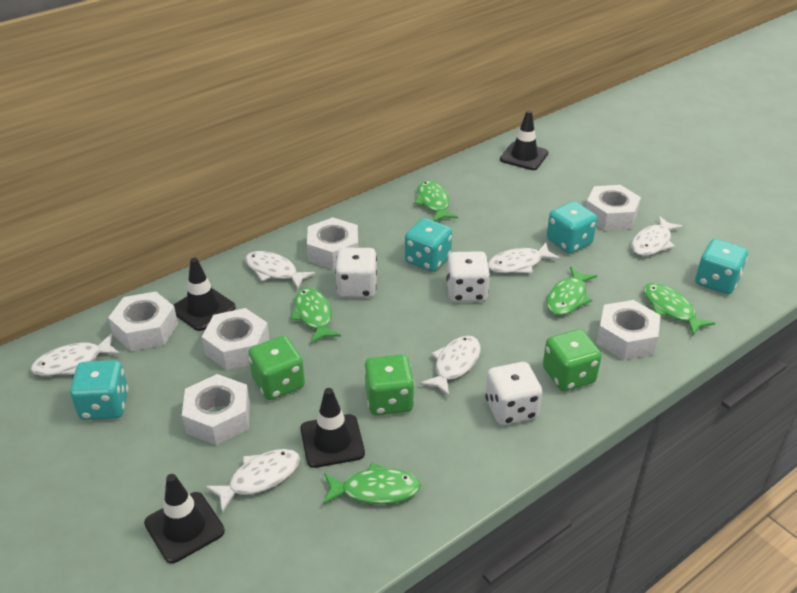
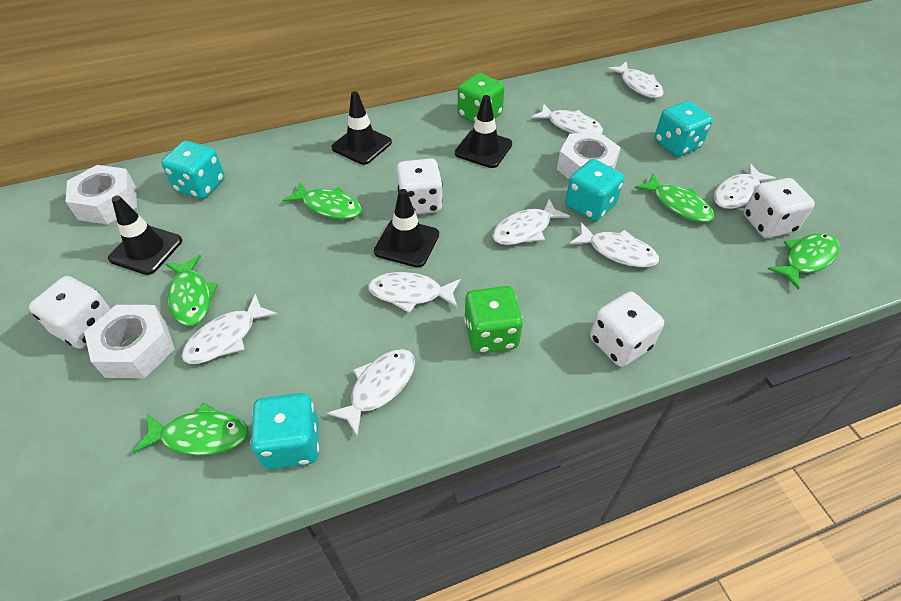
green dice: 3 -> 2
white dice: 3 -> 4
white fish: 6 -> 8
white nut: 6 -> 3

